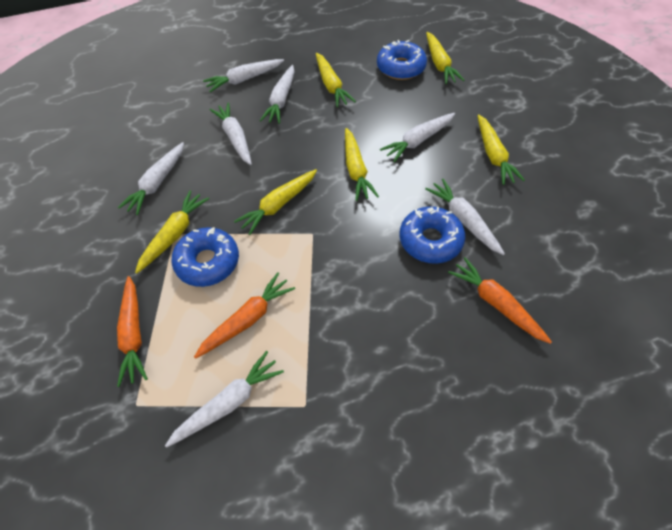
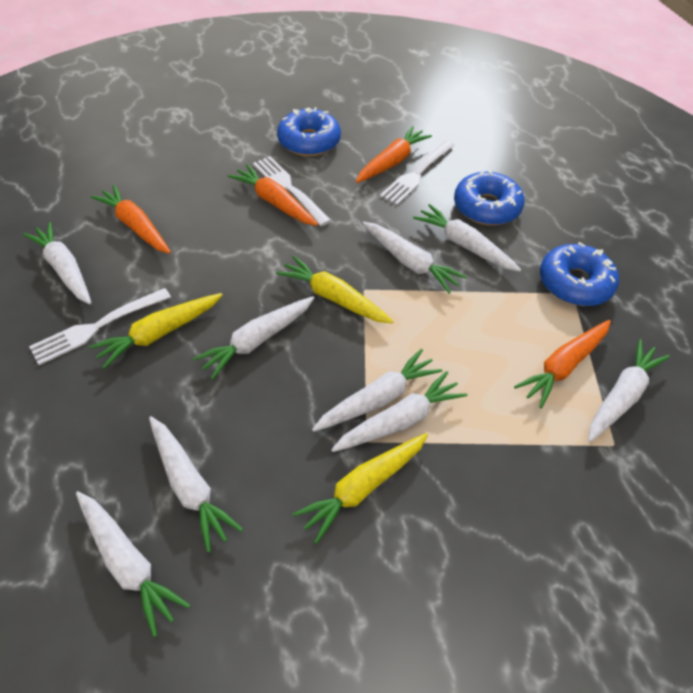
orange carrot: 3 -> 4
white carrot: 7 -> 9
white fork: 0 -> 3
yellow carrot: 6 -> 3

